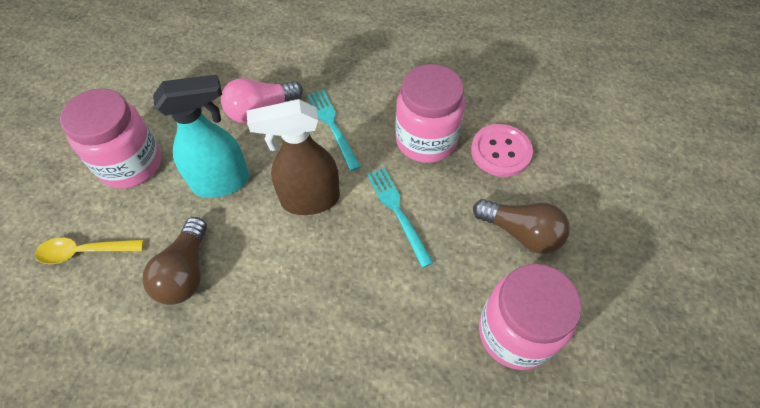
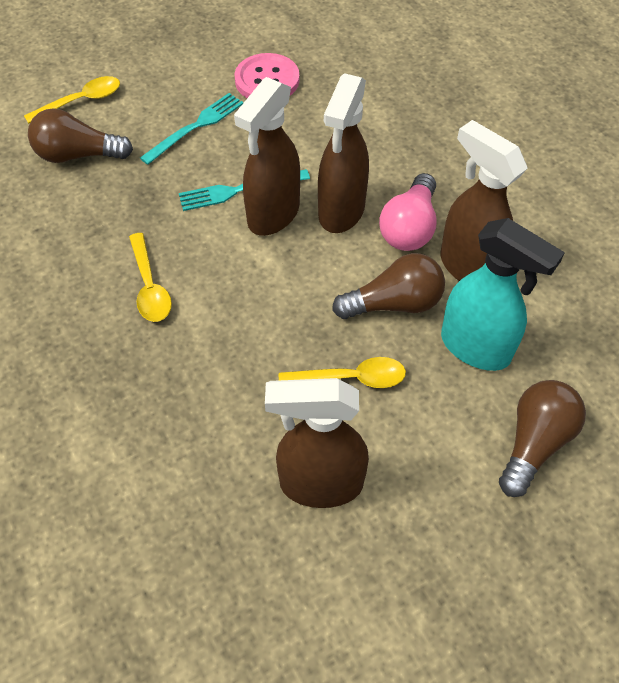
brown light bulb: 2 -> 3
brown spray bottle: 1 -> 4
pink jar: 3 -> 0
yellow spoon: 1 -> 3

